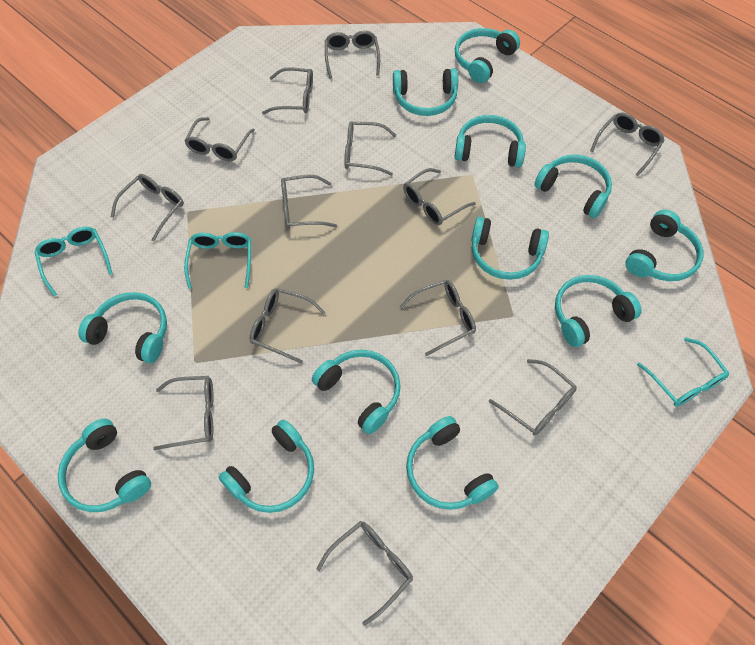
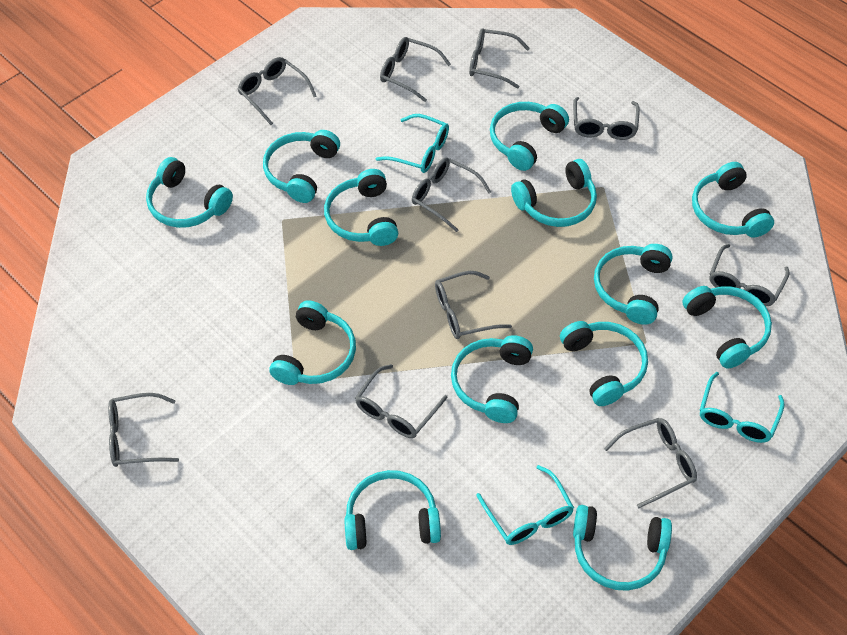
grey glasses: 13 -> 10
turquoise headphones: 12 -> 13

